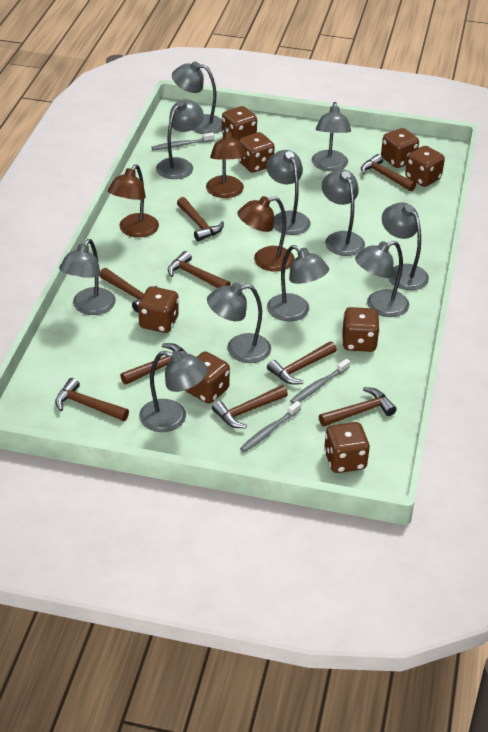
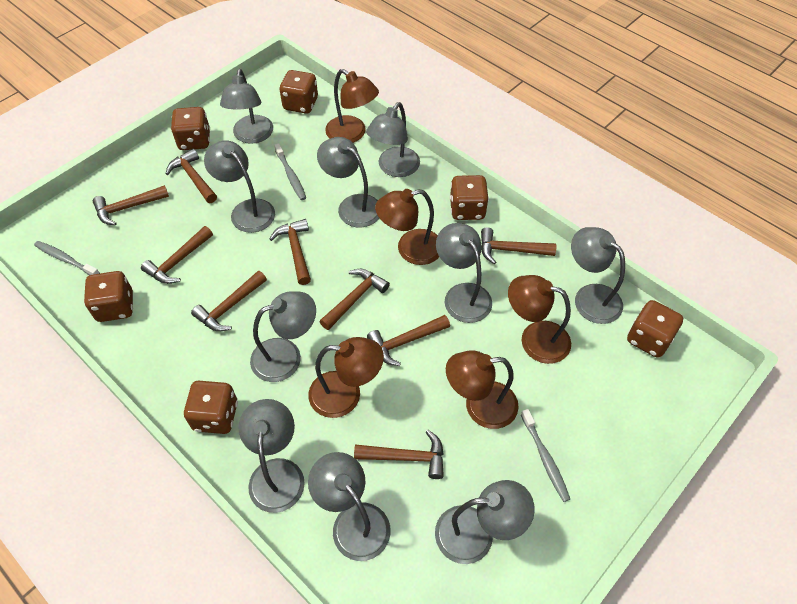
brown dice: 8 -> 6
brown lamp: 3 -> 5
grey lamp: 11 -> 10

